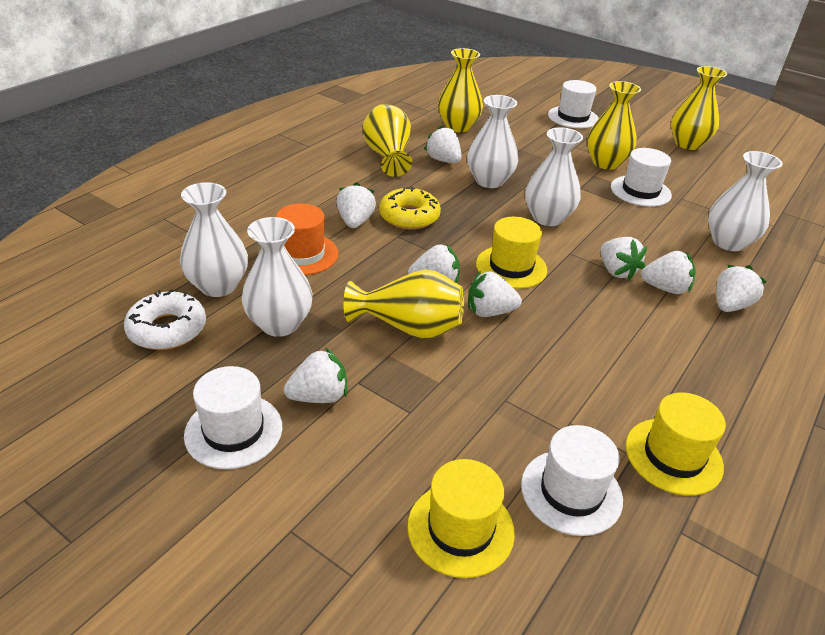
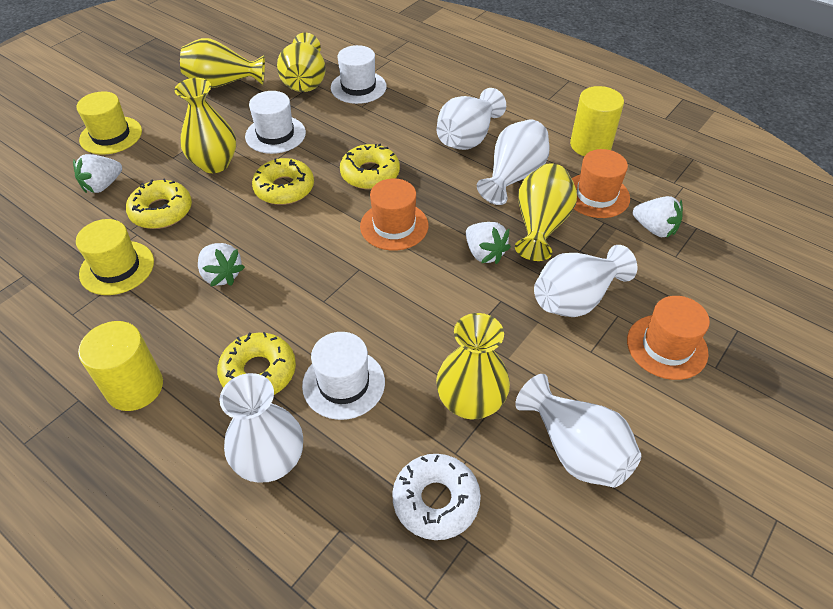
orange hat: 1 -> 3
white hat: 4 -> 3
white strawberry: 8 -> 4
yellow cylinder: 0 -> 2
yellow donut: 1 -> 4
yellow hat: 3 -> 2

